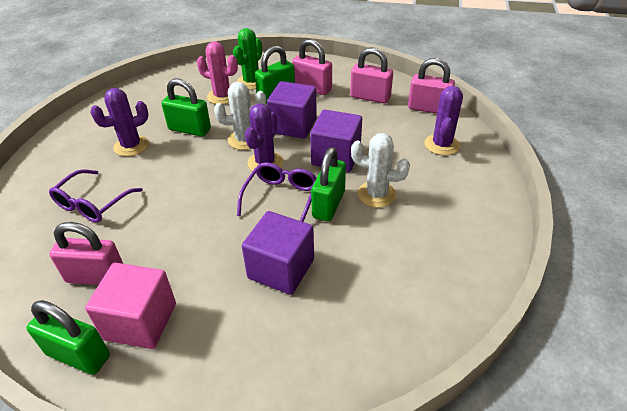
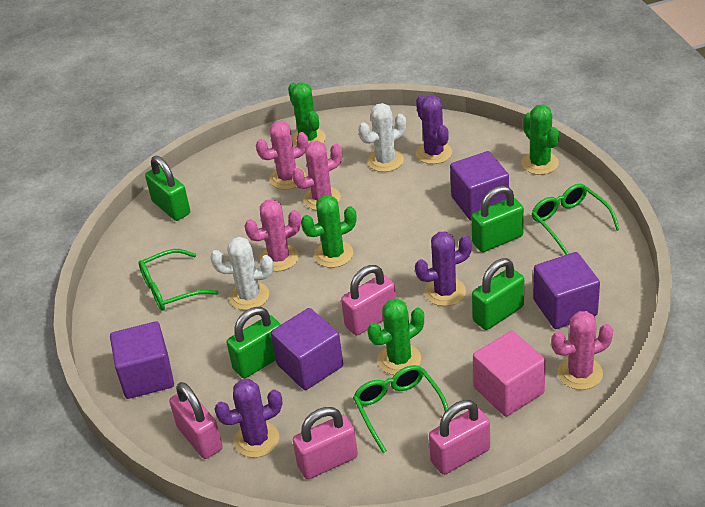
green cactus: 1 -> 4
green glasses: 0 -> 3
pink cactus: 1 -> 4
purple cube: 3 -> 4
purple glasses: 2 -> 0

